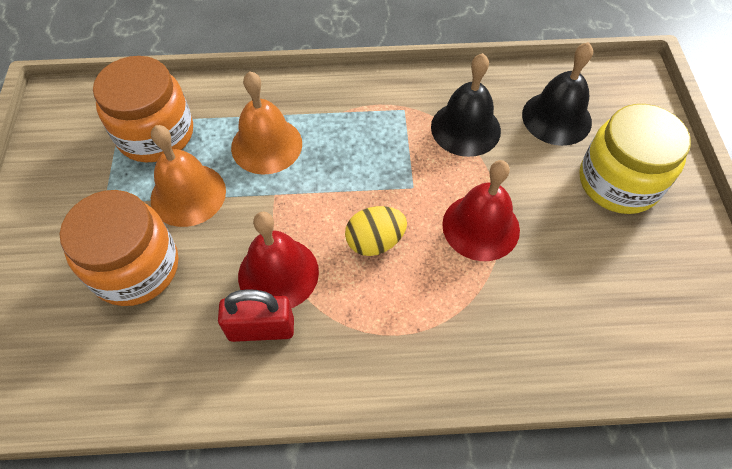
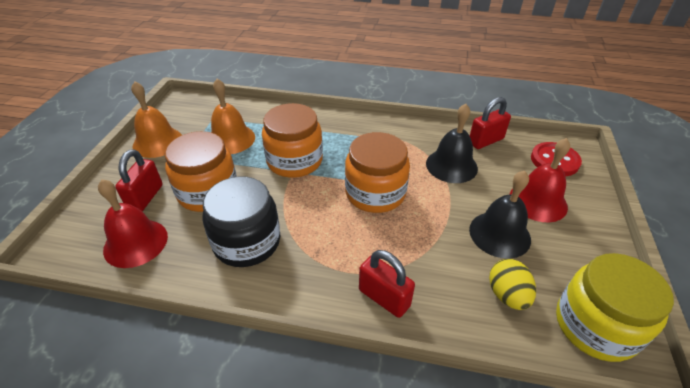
black jar: 0 -> 1
orange jar: 2 -> 3
red button: 0 -> 1
red padlock: 1 -> 3

